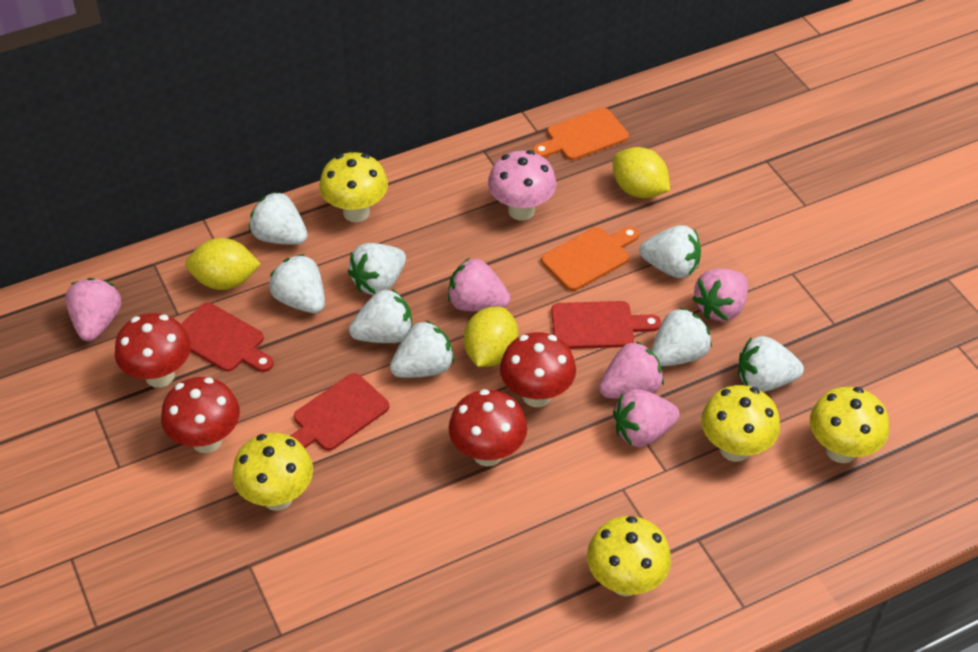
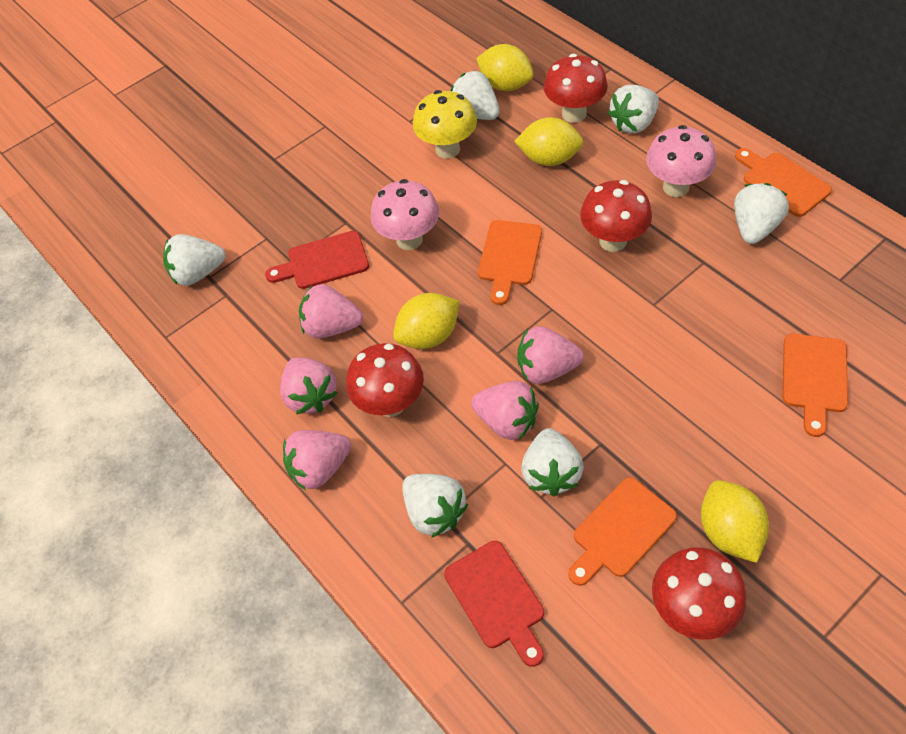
orange cutting board: 2 -> 4
pink mushroom: 1 -> 2
red cutting board: 3 -> 2
white strawberry: 8 -> 6
yellow lemon: 3 -> 4
yellow mushroom: 5 -> 1

